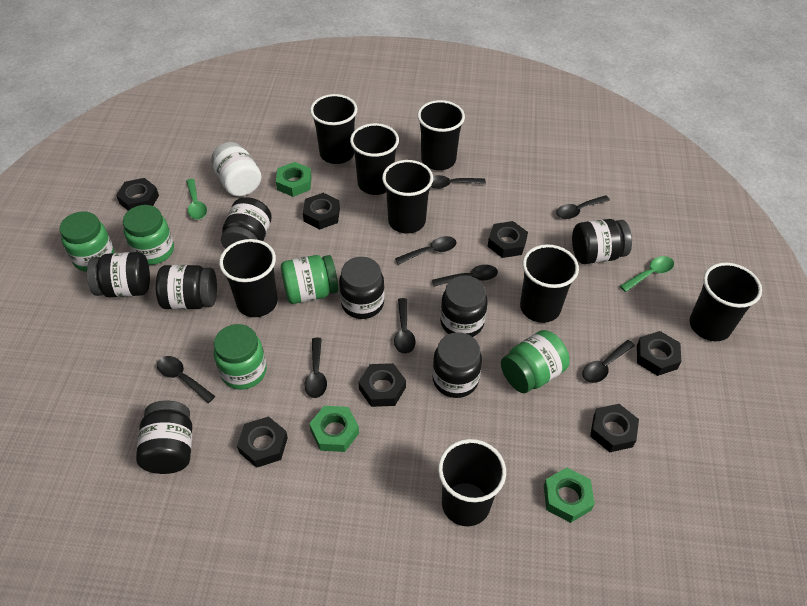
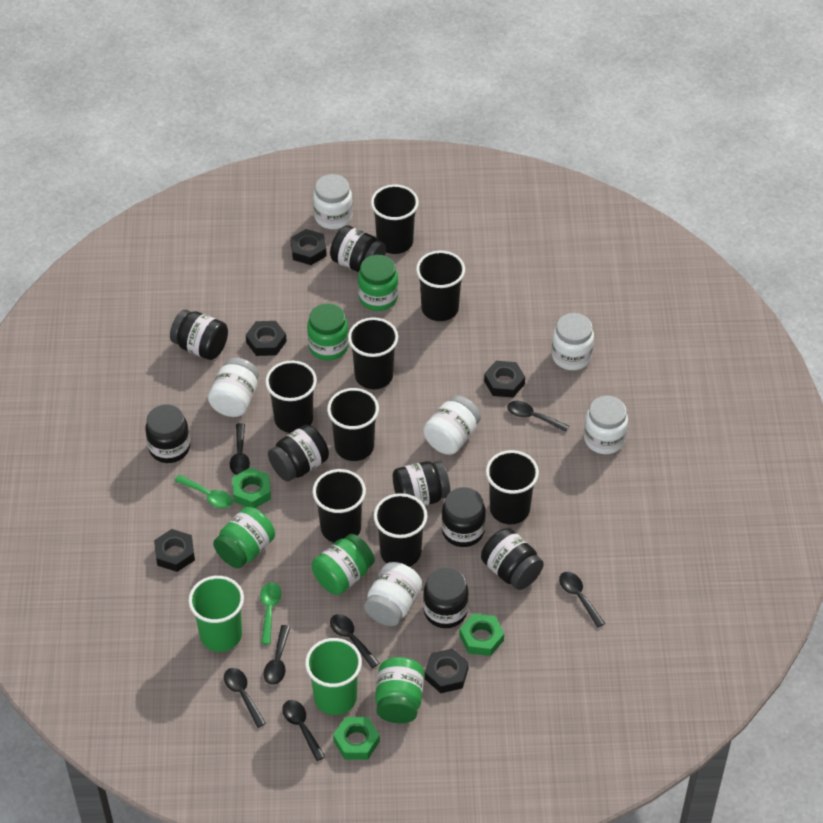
black nut: 7 -> 5
black spoon: 8 -> 7
green cup: 0 -> 2
white jar: 1 -> 6

